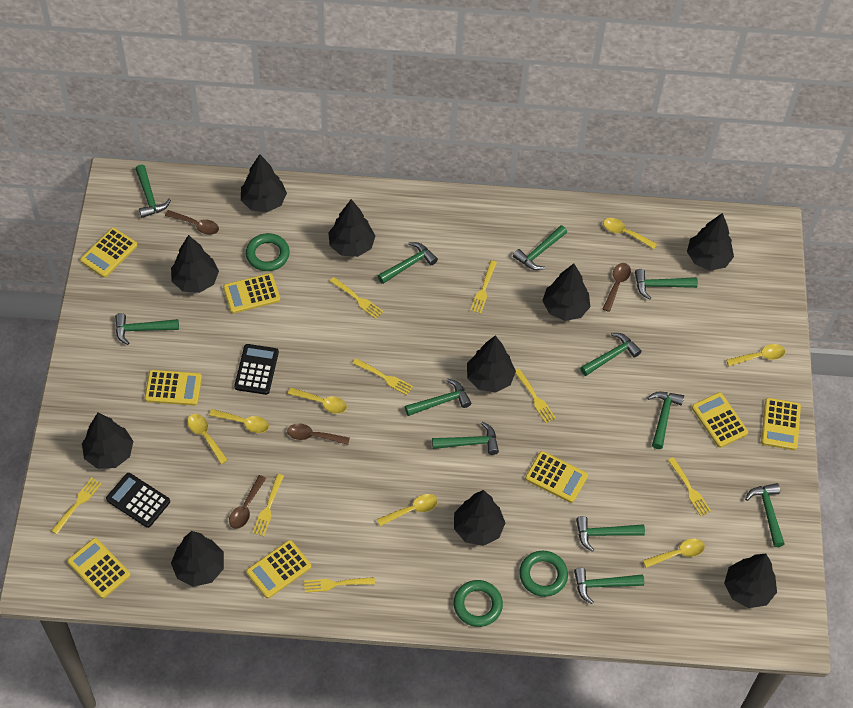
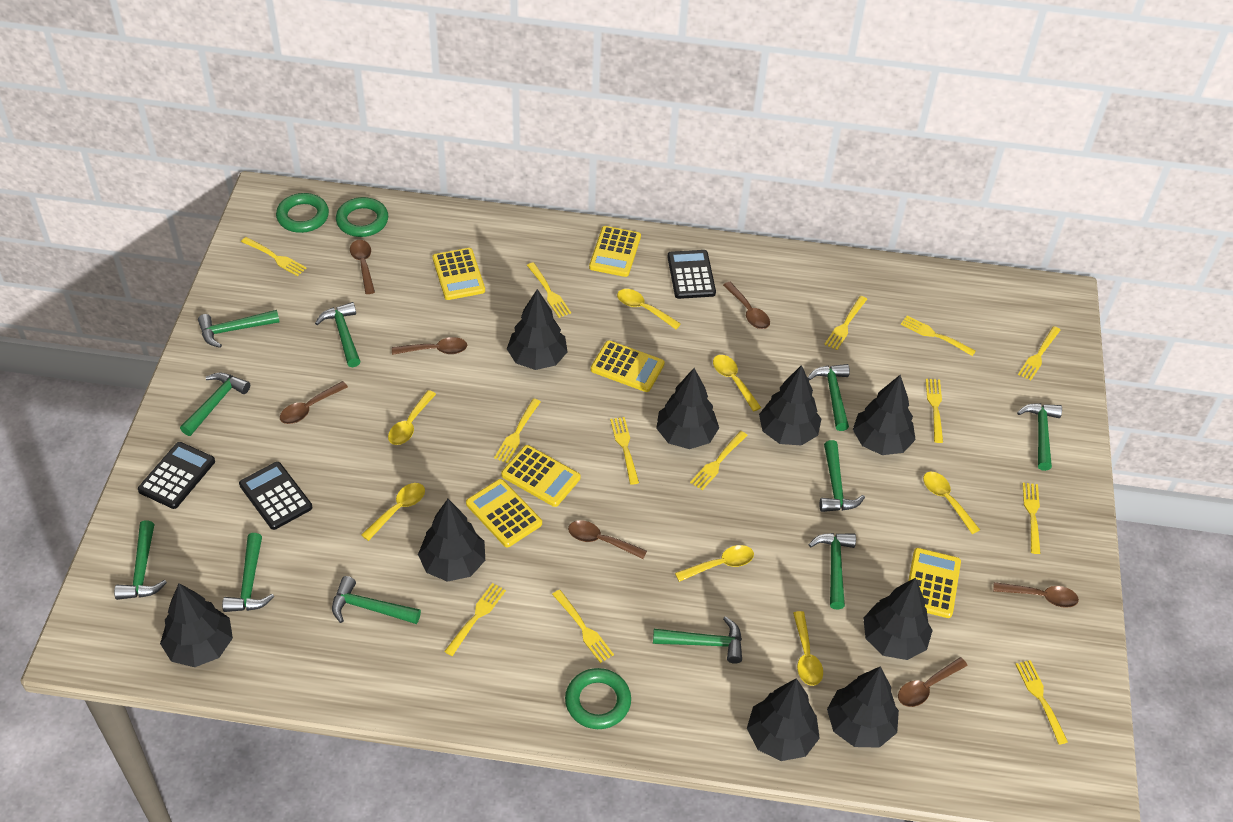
black calculator: 2 -> 3
black tree: 10 -> 9
brown spoon: 4 -> 7
green hammer: 12 -> 11
yellow calculator: 8 -> 6
yellow fork: 8 -> 13

